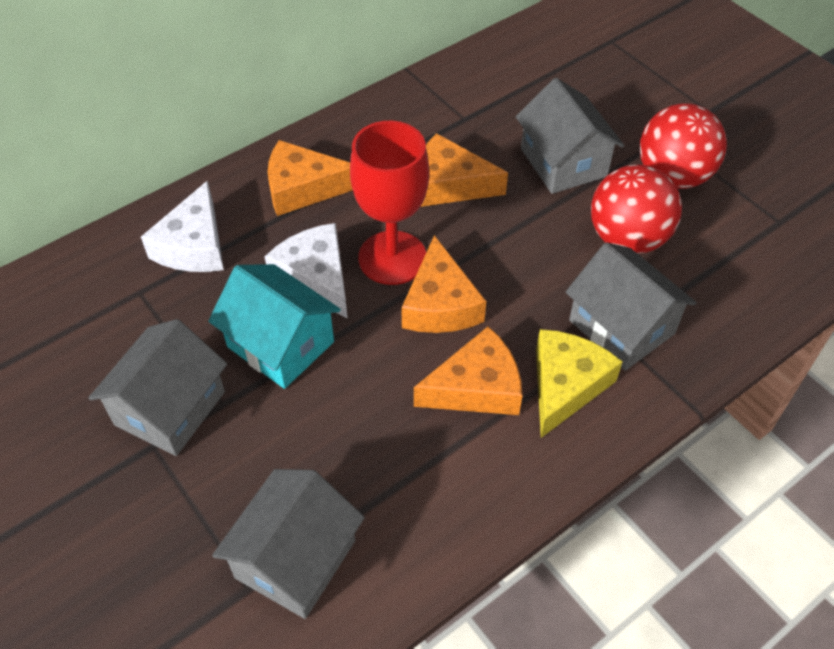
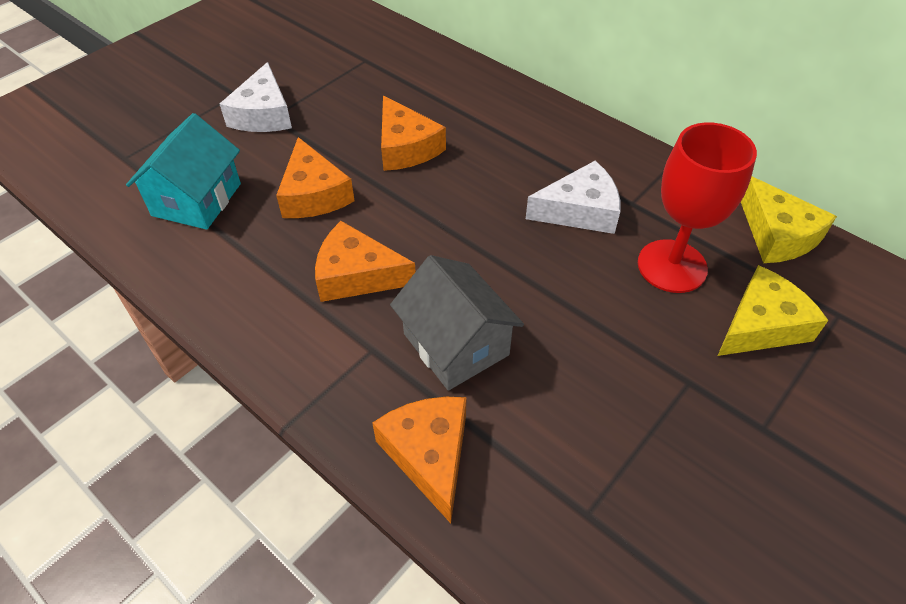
grey house: 4 -> 1
red ball: 2 -> 0
yellow cheese: 1 -> 2

